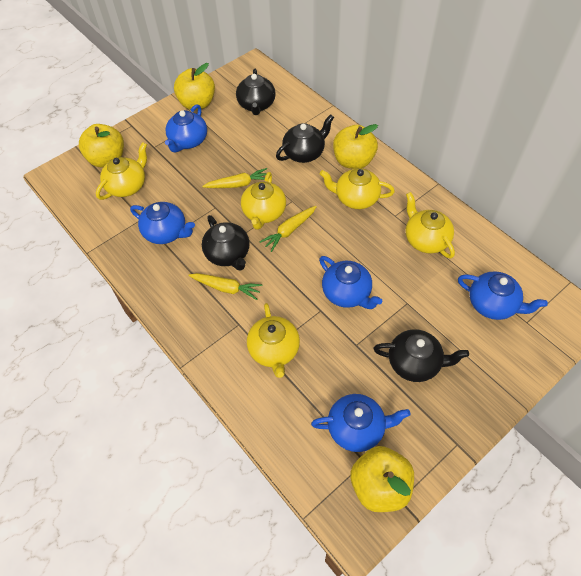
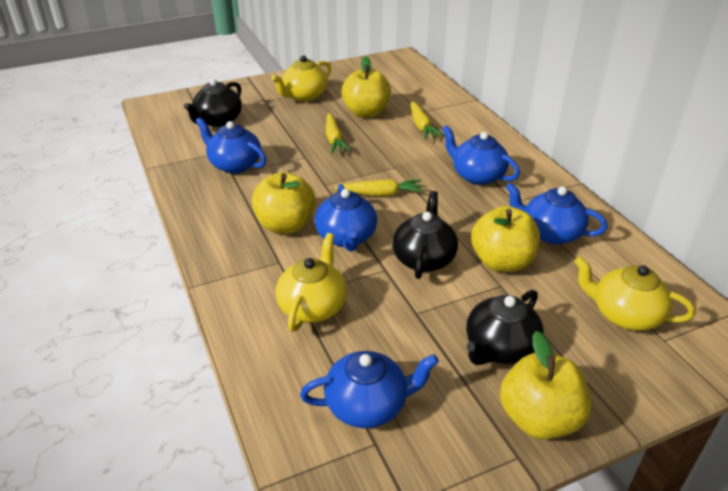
black teapot: 4 -> 3
yellow teapot: 5 -> 3

